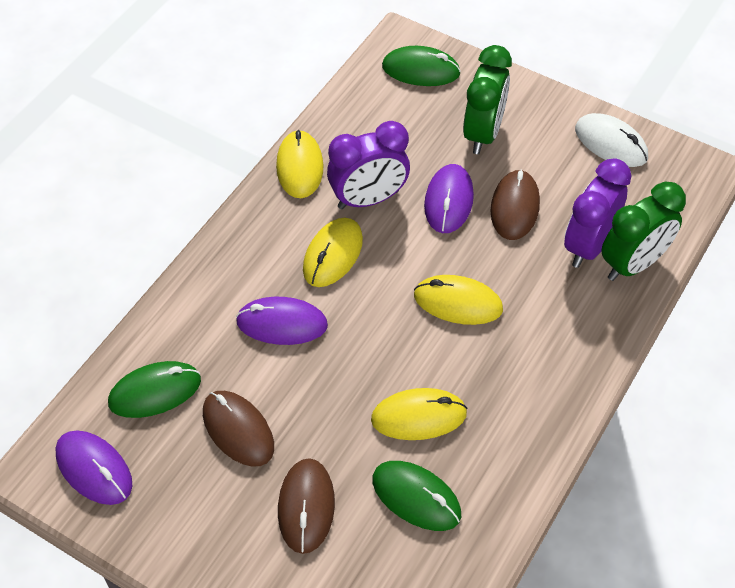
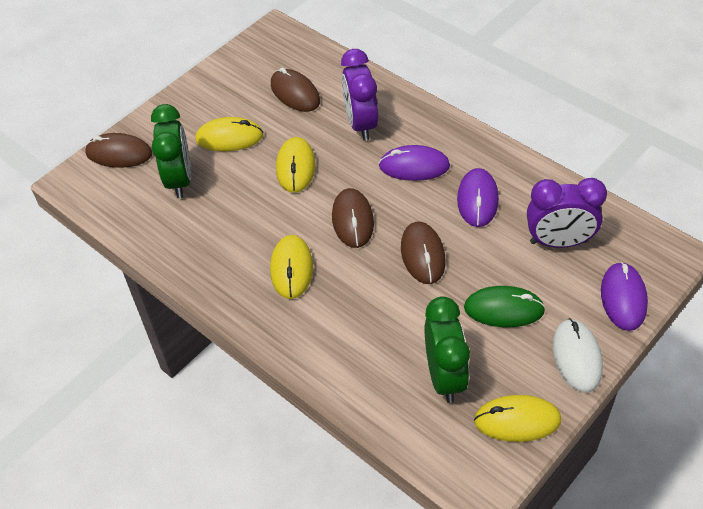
brown mouse: 3 -> 4
green mouse: 3 -> 1

